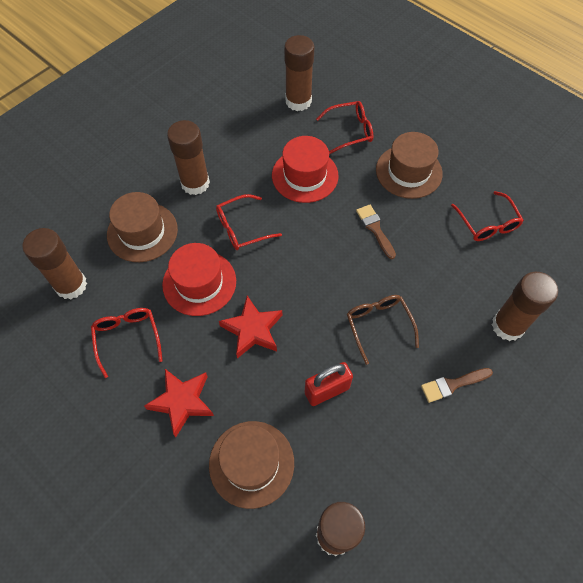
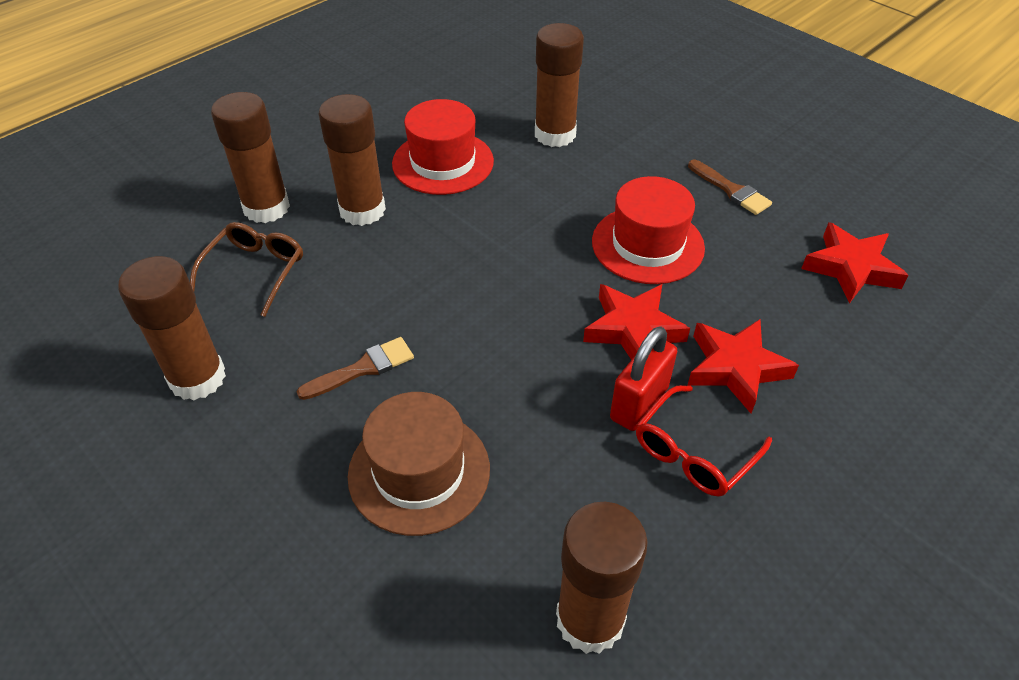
brown hat: 3 -> 1
red glasses: 4 -> 1
red star: 2 -> 3

